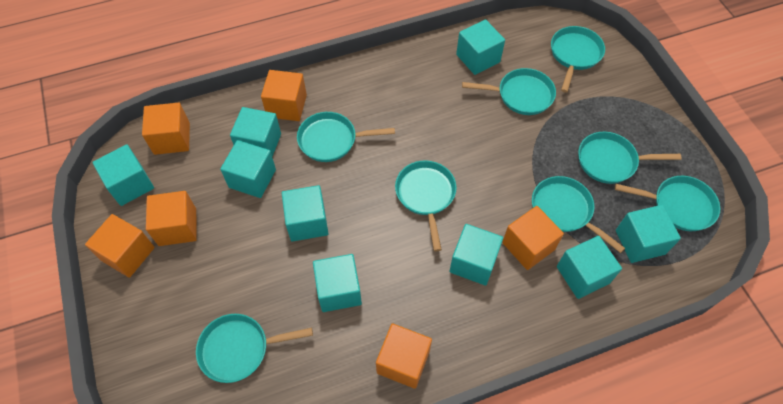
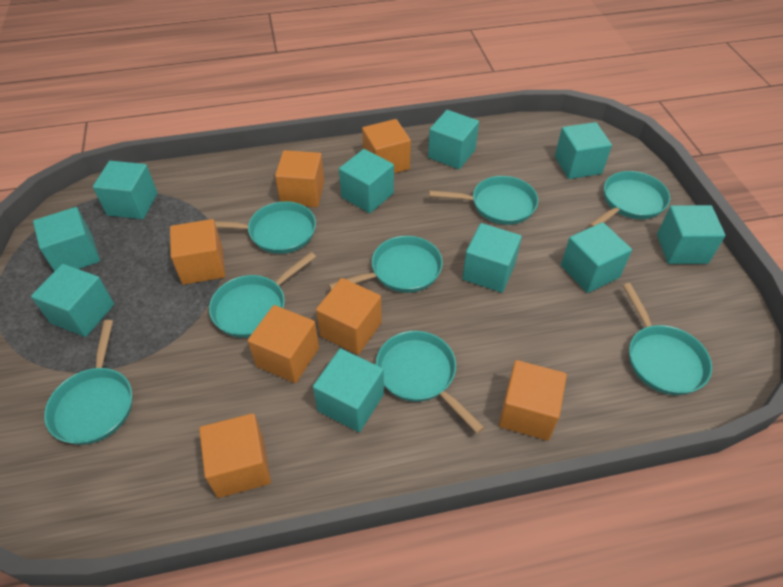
orange cube: 6 -> 7
turquoise cube: 9 -> 10

